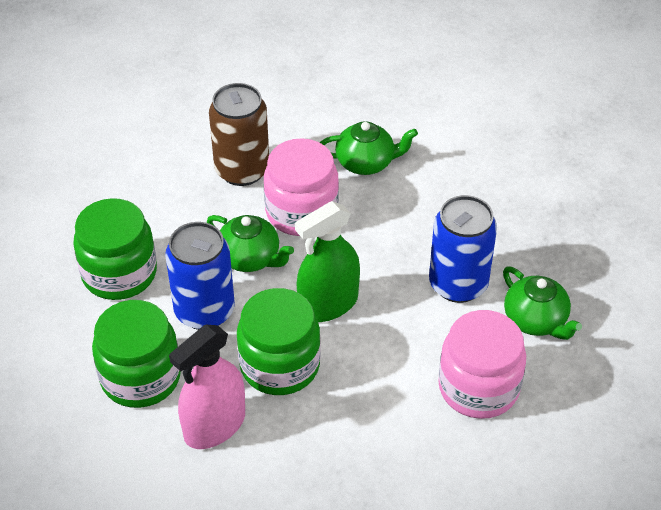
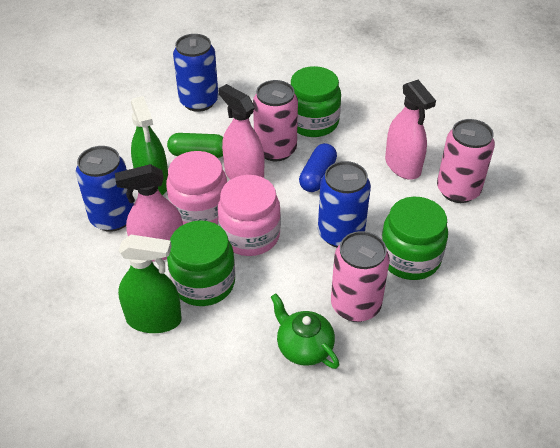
blue can: 2 -> 3
blue capsule: 0 -> 1
brown can: 1 -> 0
green capsule: 0 -> 1
green spray bottle: 1 -> 2
green teapot: 3 -> 1
pink can: 0 -> 3
pink spray bottle: 1 -> 3

